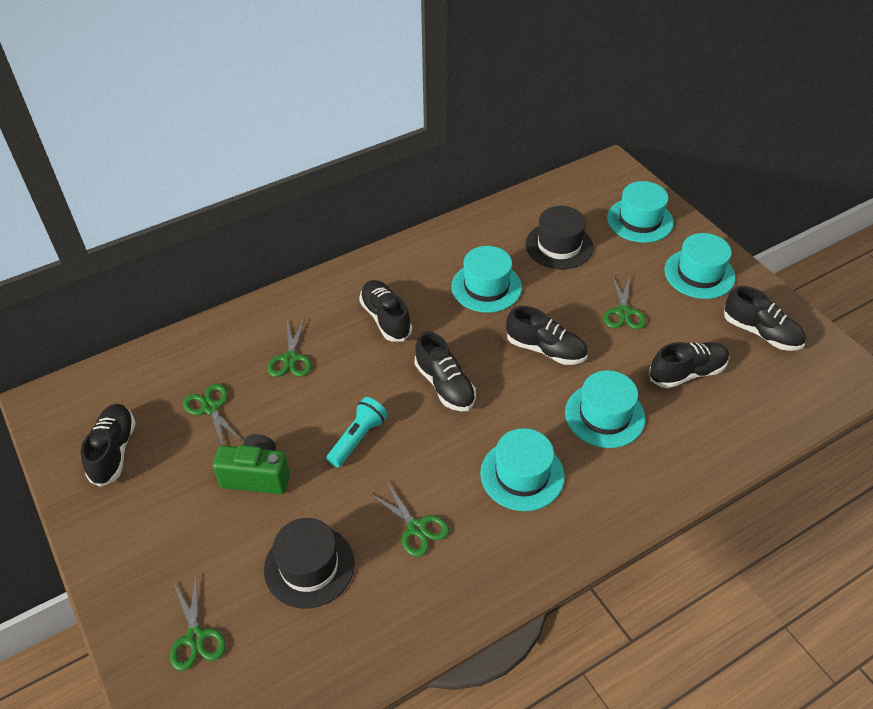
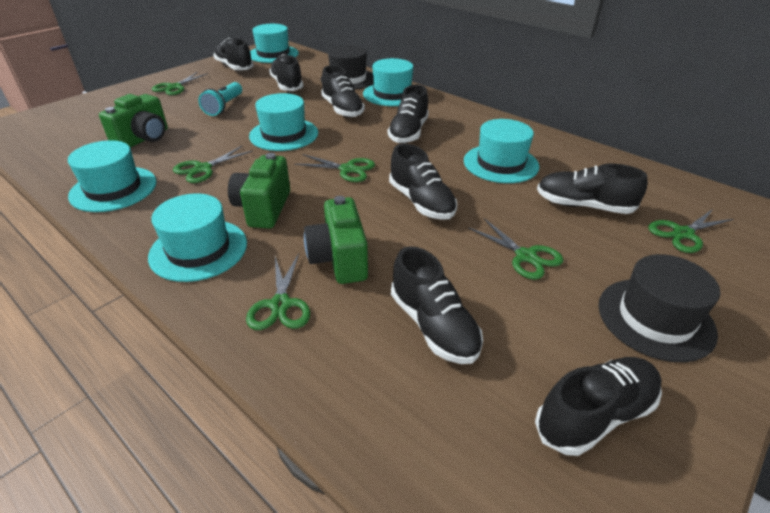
black shoe: 6 -> 8
green camera: 1 -> 3
green scissors: 5 -> 6
turquoise hat: 5 -> 6

